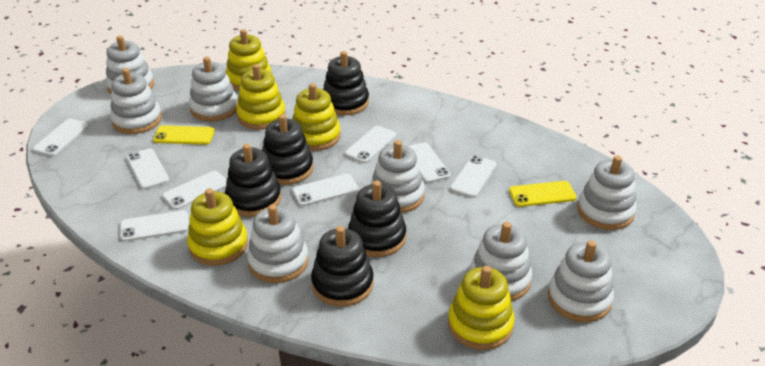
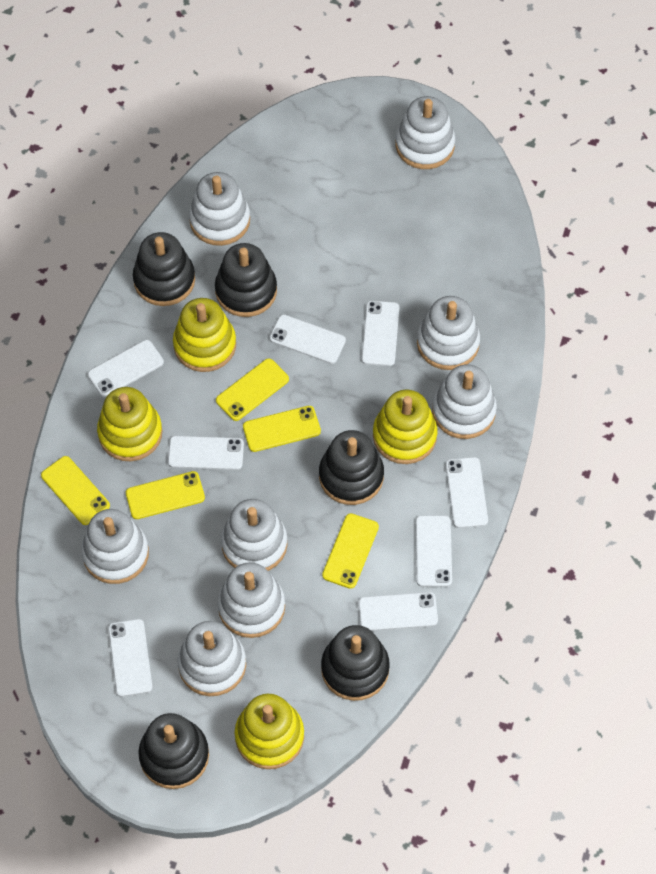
yellow phone: 2 -> 5
yellow stacking toy: 5 -> 4

